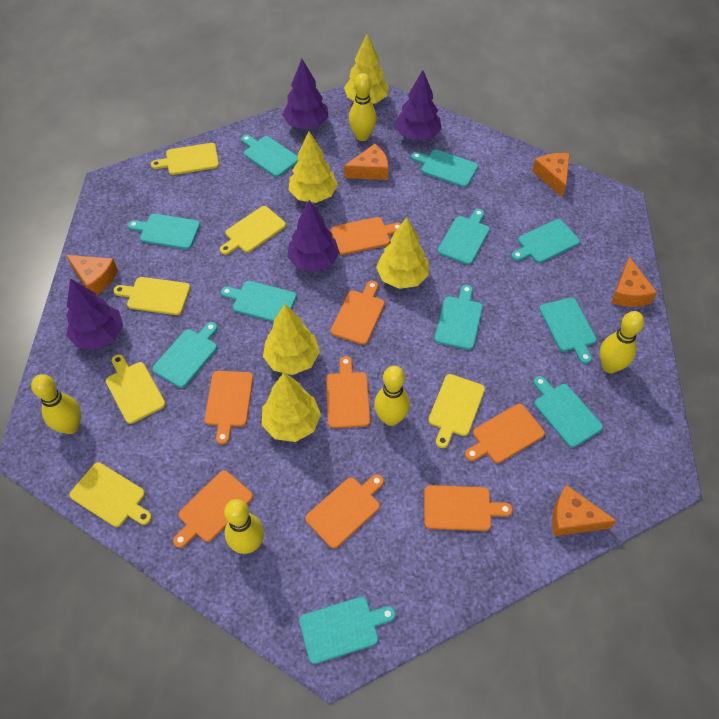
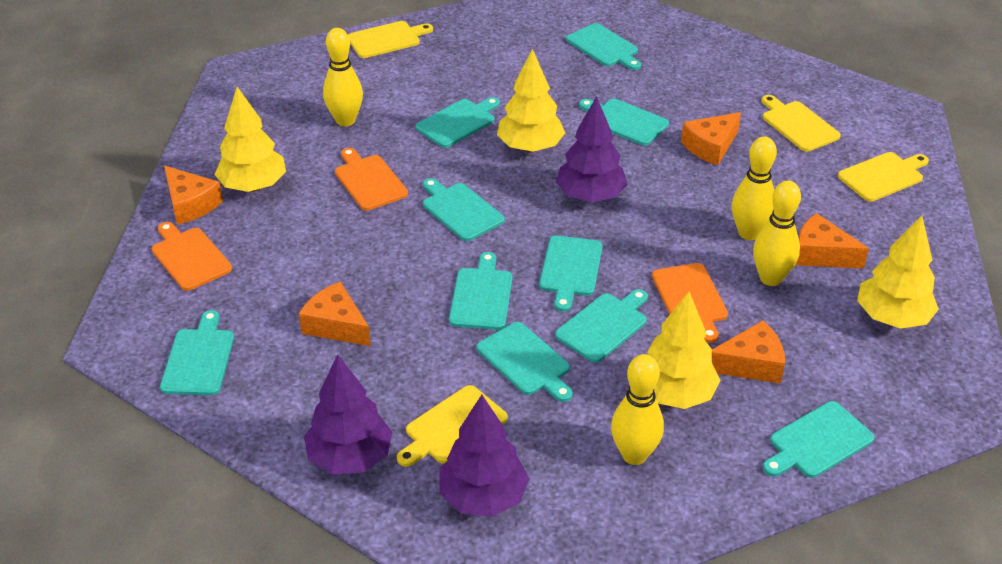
orange cutting board: 8 -> 3
purple tree: 4 -> 3
turquoise cutting board: 11 -> 10
yellow bowling pin: 5 -> 4
yellow cutting board: 6 -> 4
yellow tree: 5 -> 4

